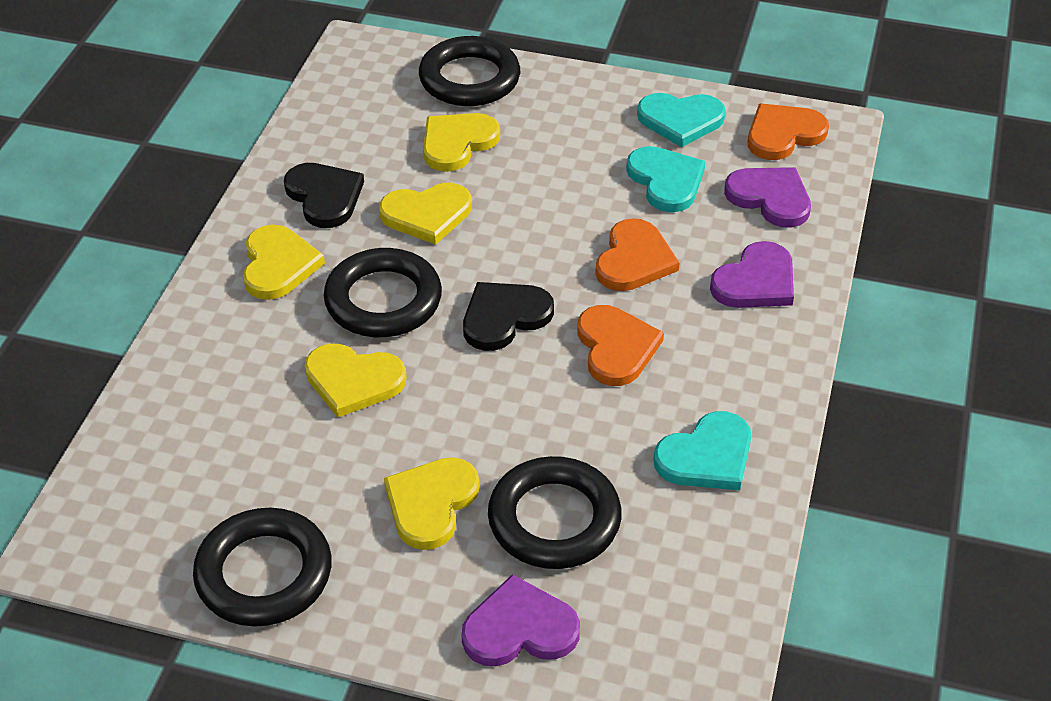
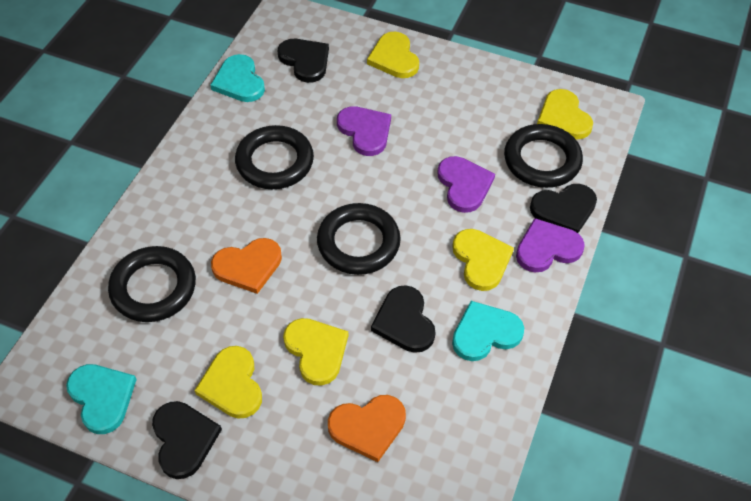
black heart: 2 -> 4
orange heart: 3 -> 2

